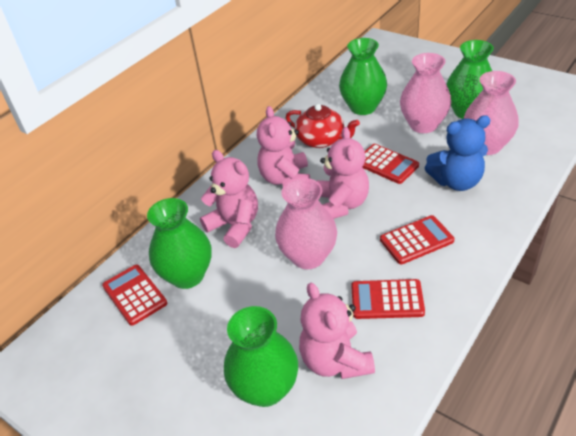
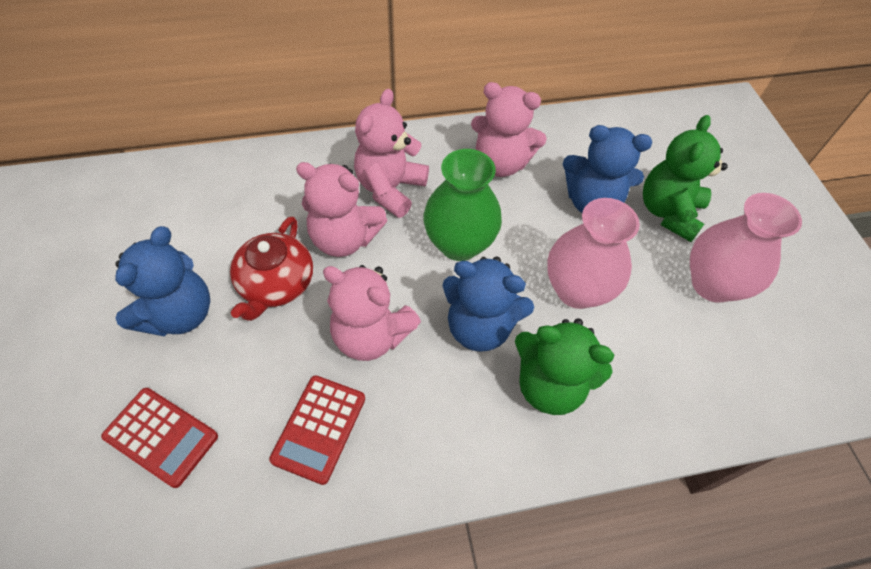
blue teddy bear: 1 -> 3
green teddy bear: 0 -> 2
green vase: 4 -> 1
pink vase: 3 -> 2
red calculator: 4 -> 2

